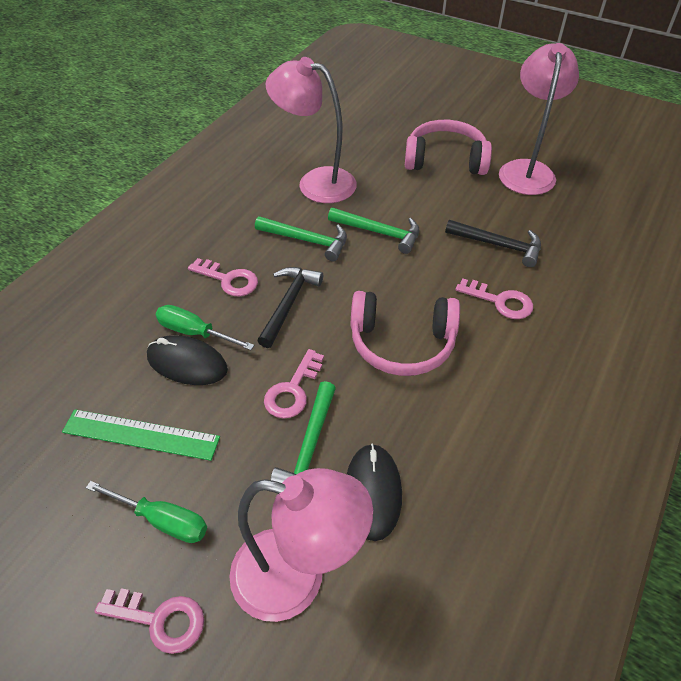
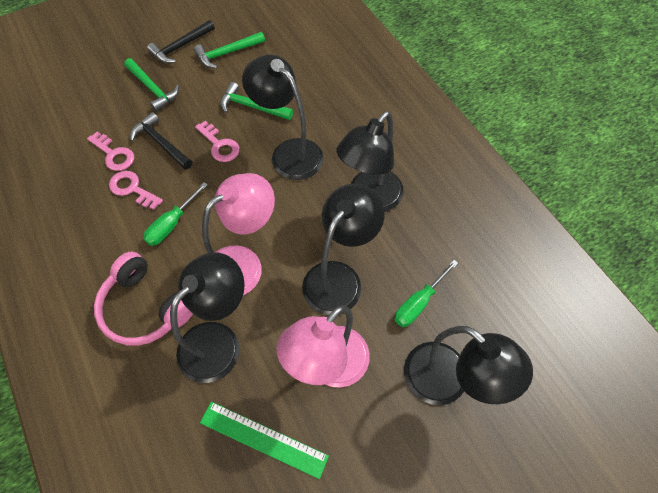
black lamp: 0 -> 5
black mouse: 2 -> 0
pink headphones: 2 -> 1
pink key: 4 -> 3
pink lamp: 3 -> 2

